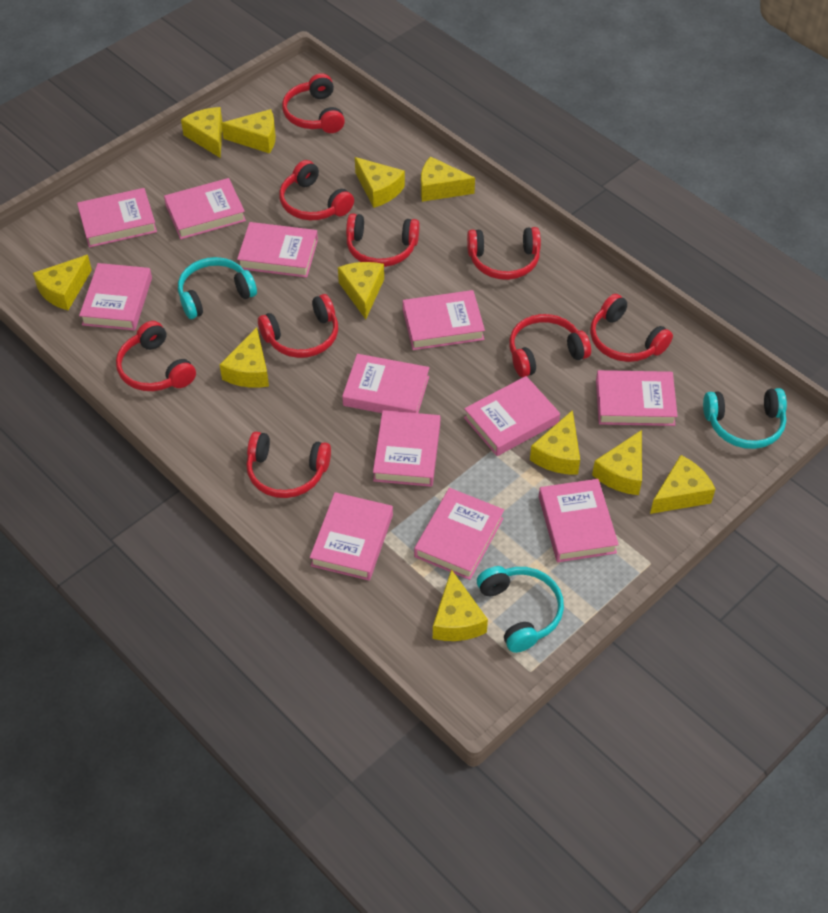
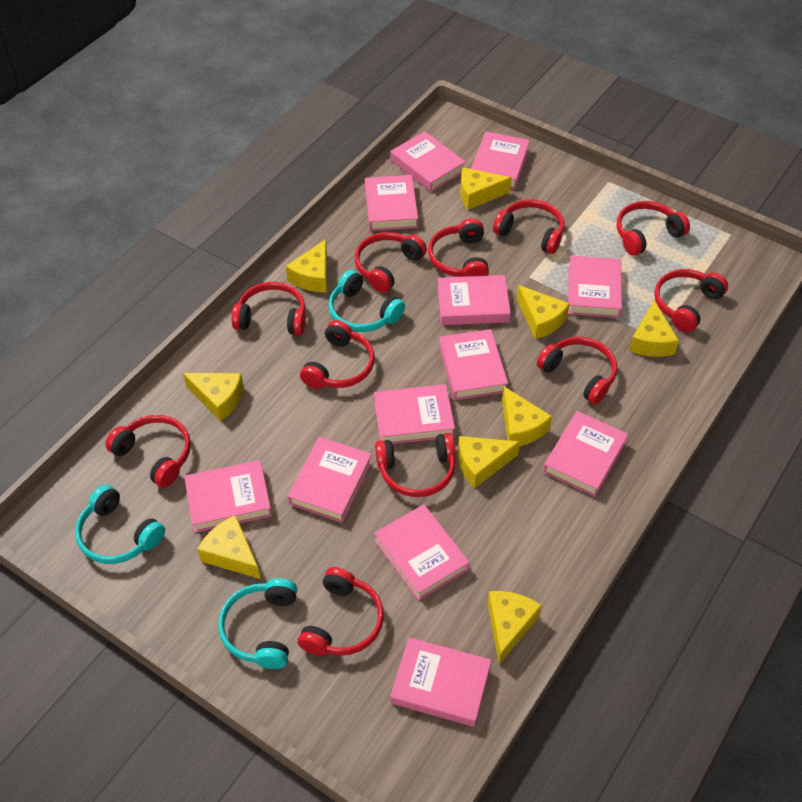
red headphones: 9 -> 11
yellow cheese: 11 -> 9

